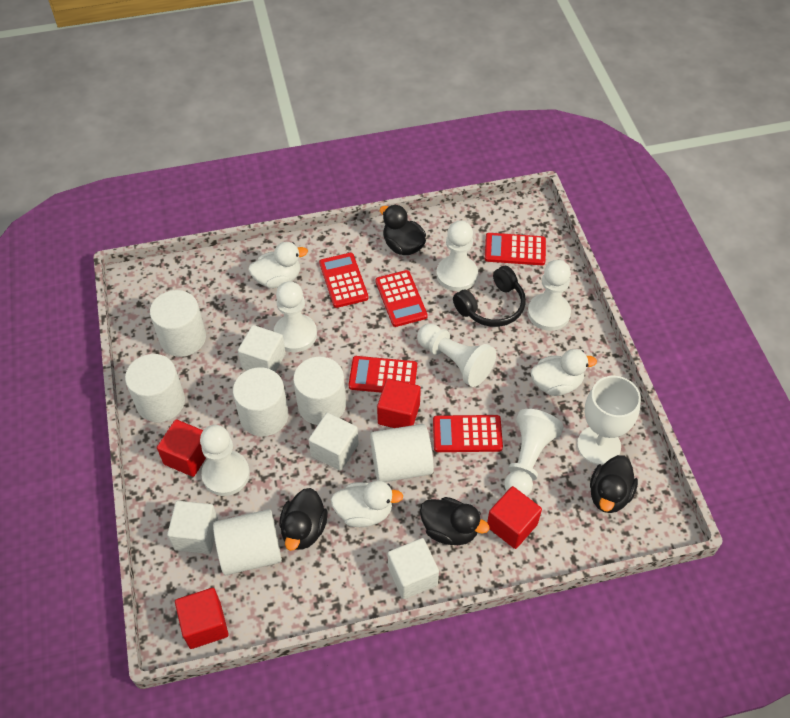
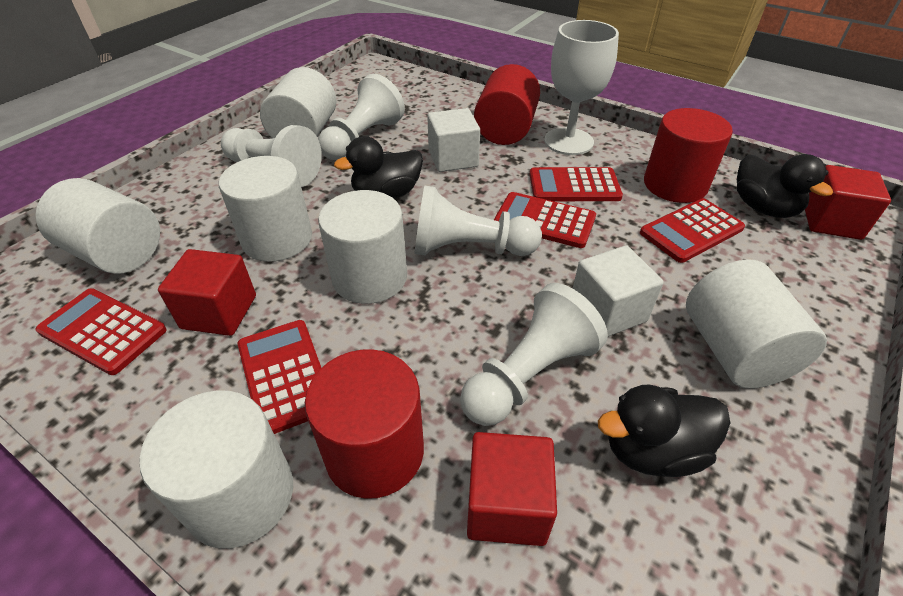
black duck: 4 -> 3
black headphones: 1 -> 0
red cube: 4 -> 3
red cylinder: 0 -> 3
white cube: 4 -> 2
white duck: 3 -> 0
white pawn: 6 -> 4

